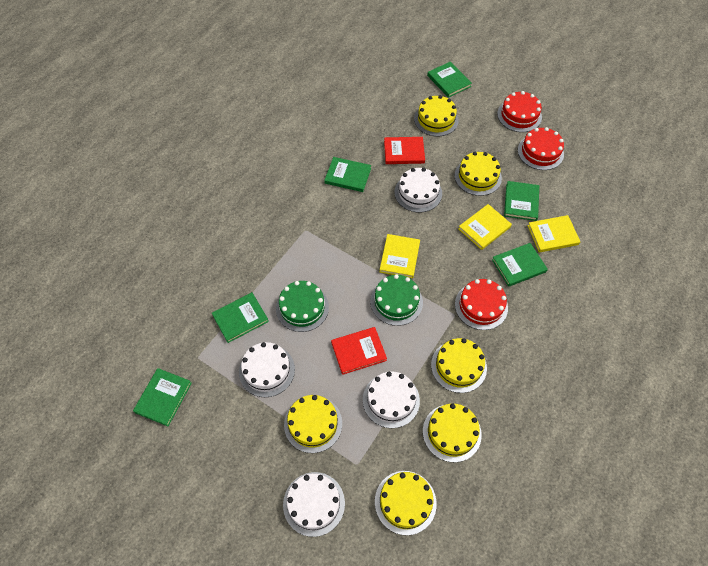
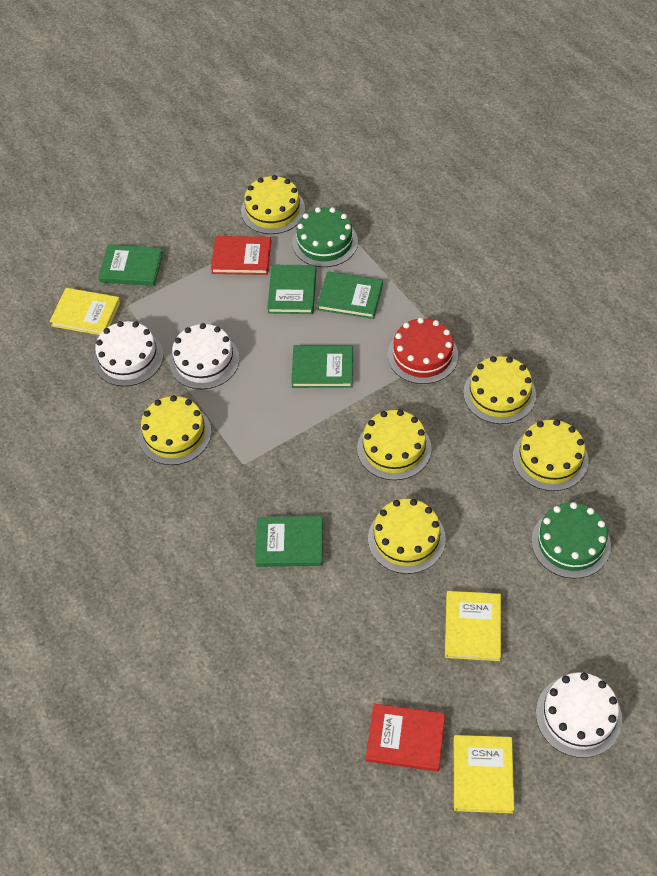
green book: 6 -> 5
red cake: 3 -> 1
white cake: 4 -> 3

